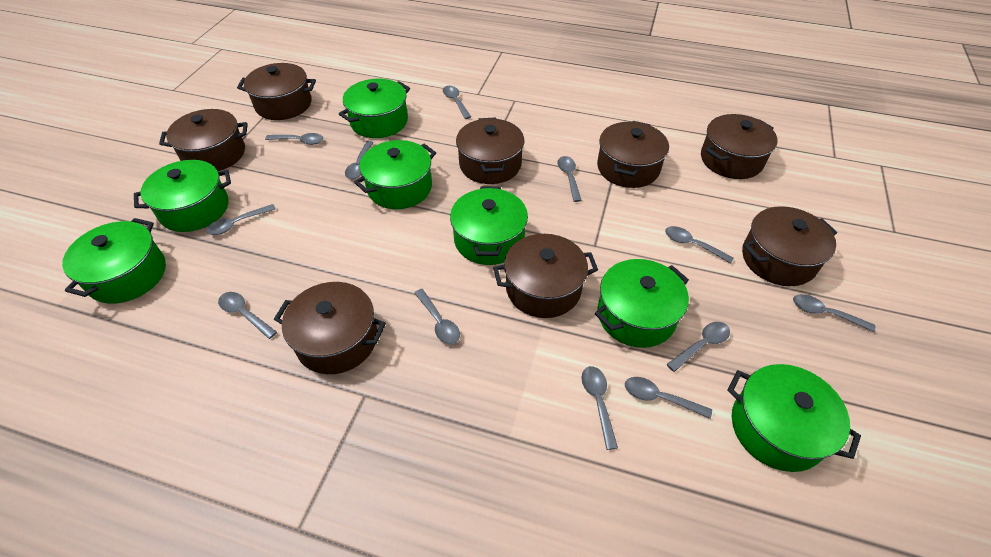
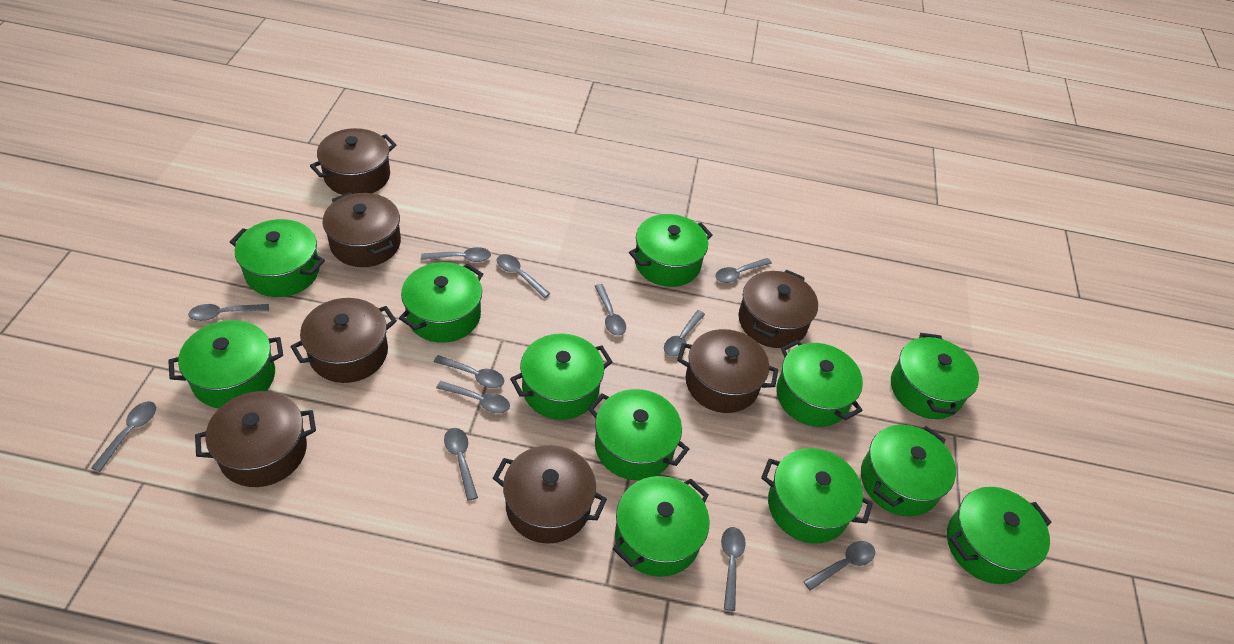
brown pot: 8 -> 7
green pot: 7 -> 12

